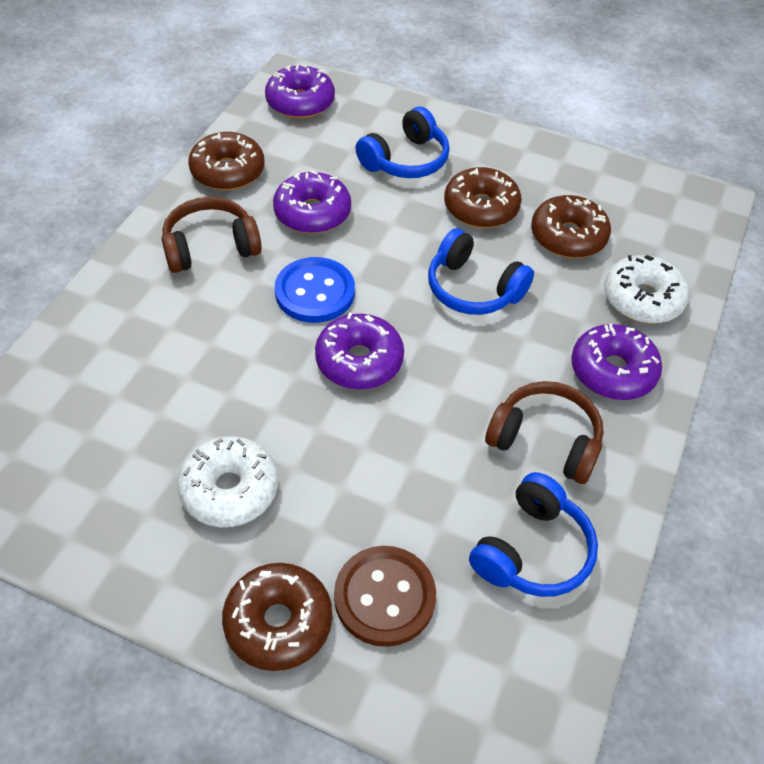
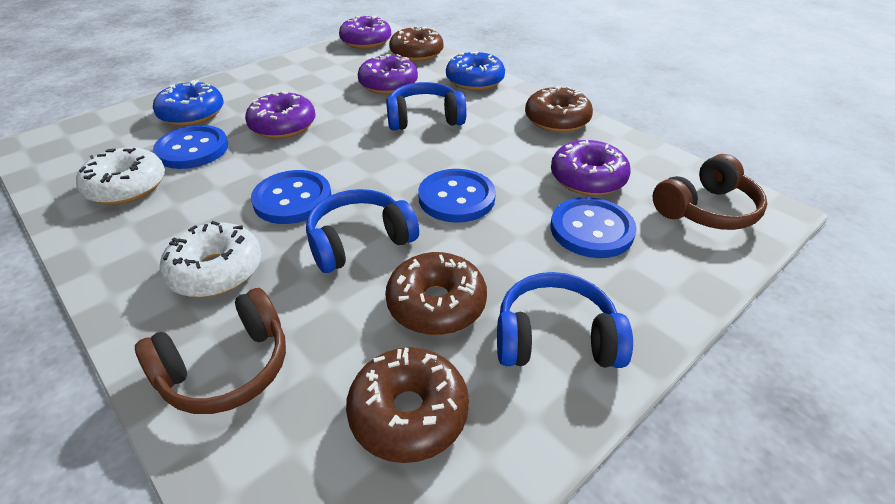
blue button: 1 -> 4
blue donut: 0 -> 2
brown button: 1 -> 0

